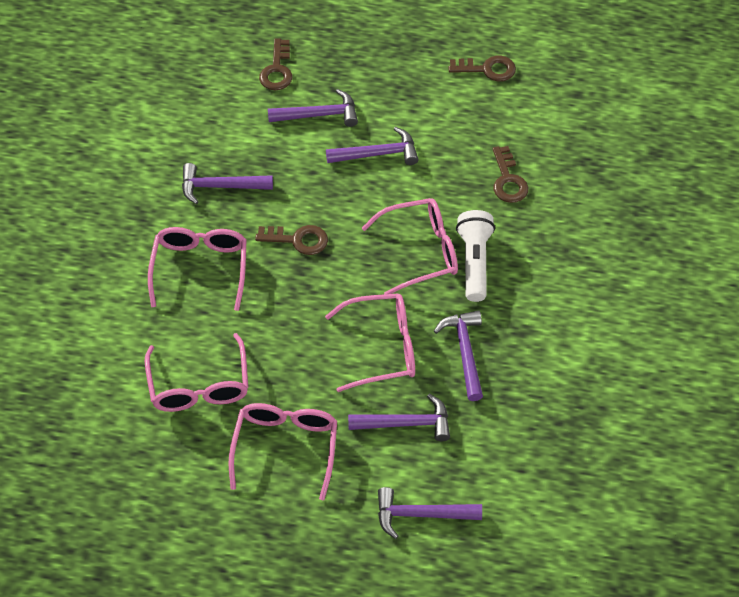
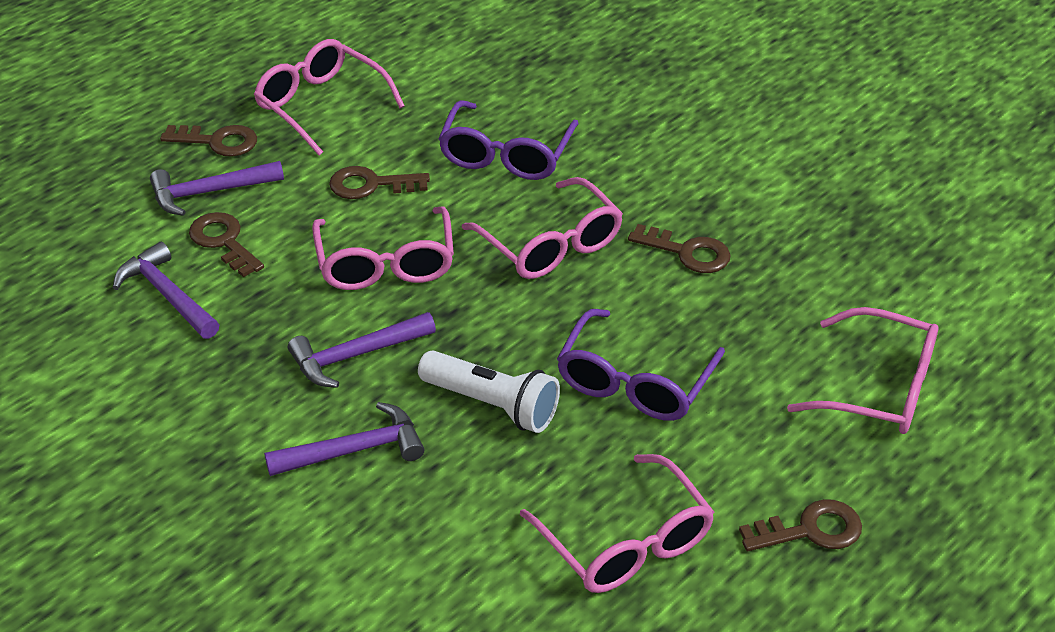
brown key: 4 -> 5
purple glasses: 0 -> 2
purple hammer: 6 -> 4

